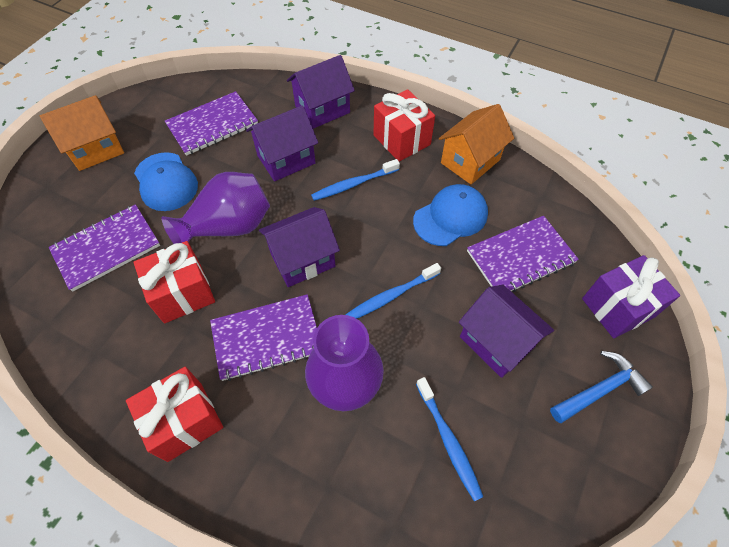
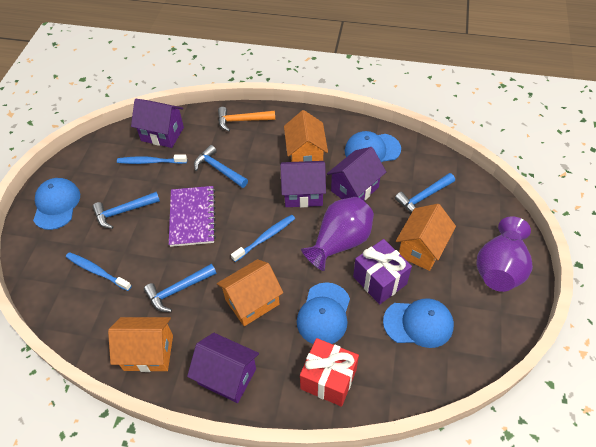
blue cap: 2 -> 4
blue hammer: 1 -> 4
orange hammer: 0 -> 1
orange house: 2 -> 4
purple notebook: 4 -> 1
red gift: 3 -> 1

